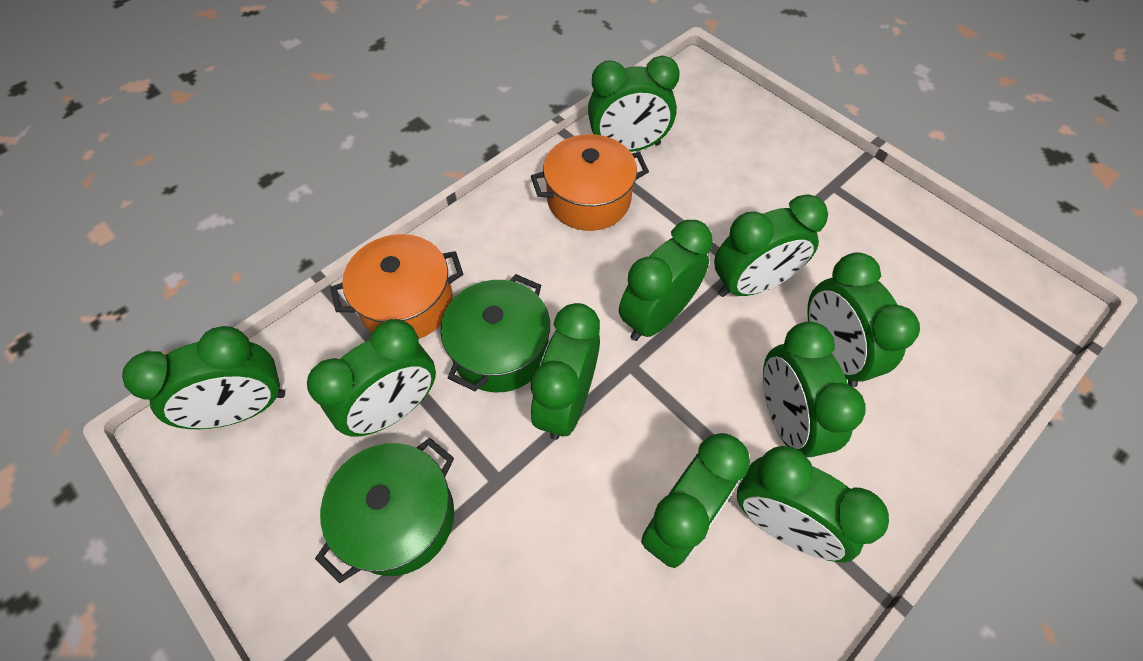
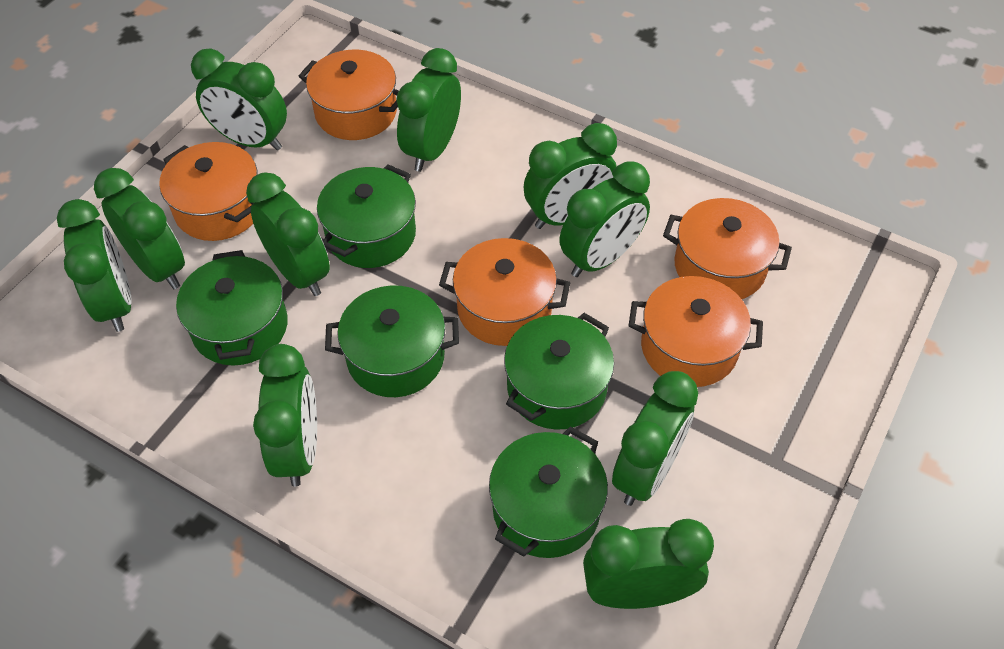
green pot: 2 -> 5
orange pot: 2 -> 5

